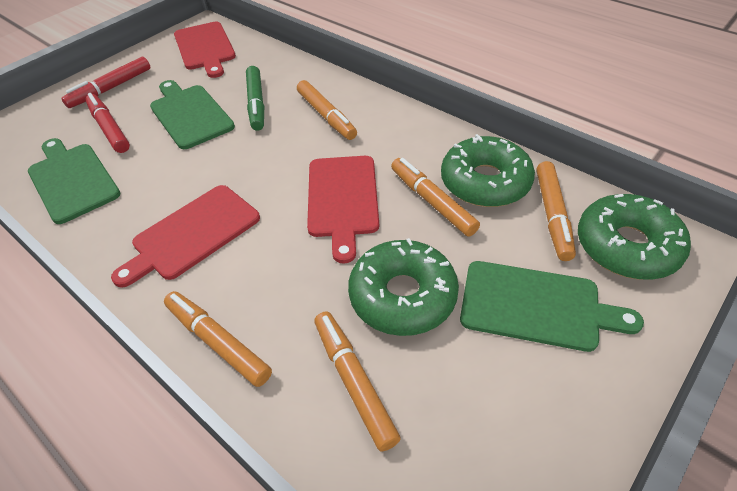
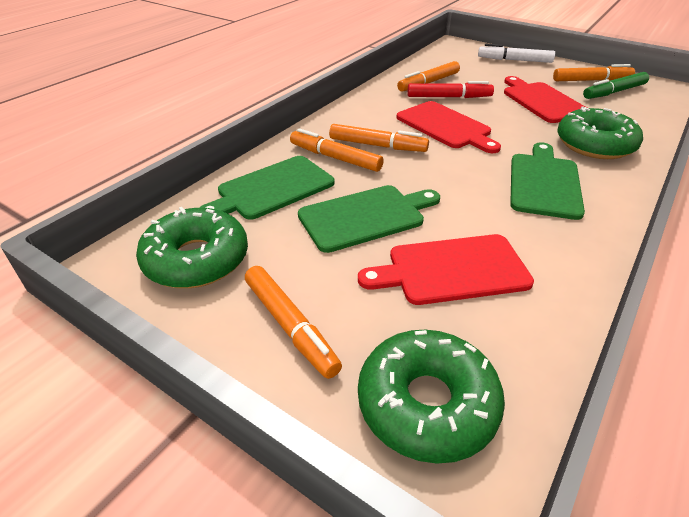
red marker: 2 -> 1
white marker: 0 -> 1

